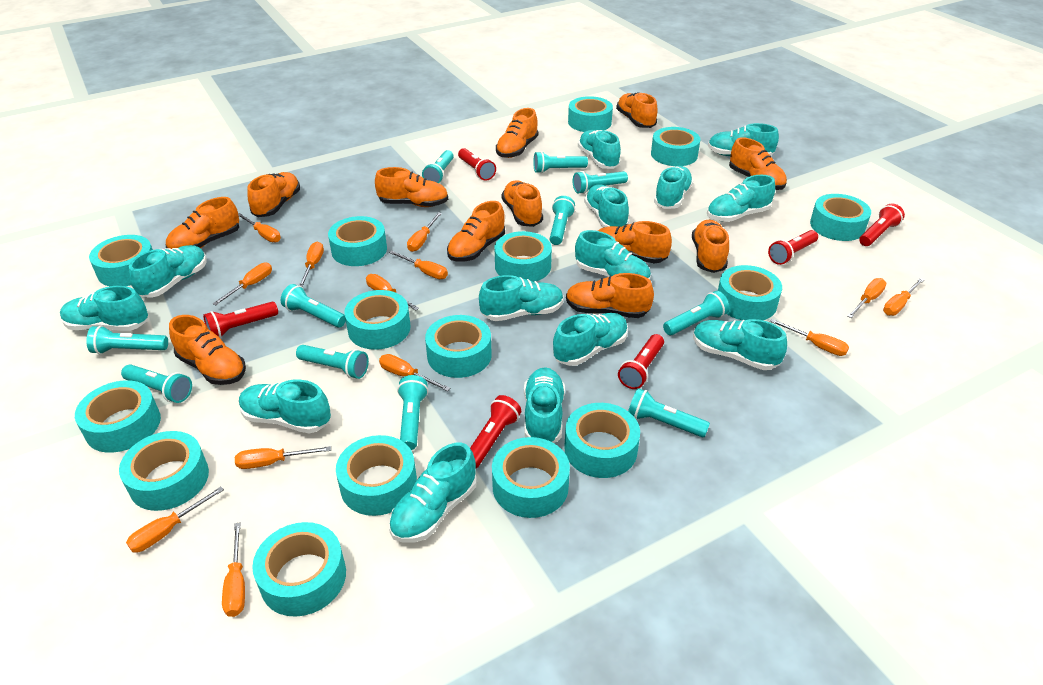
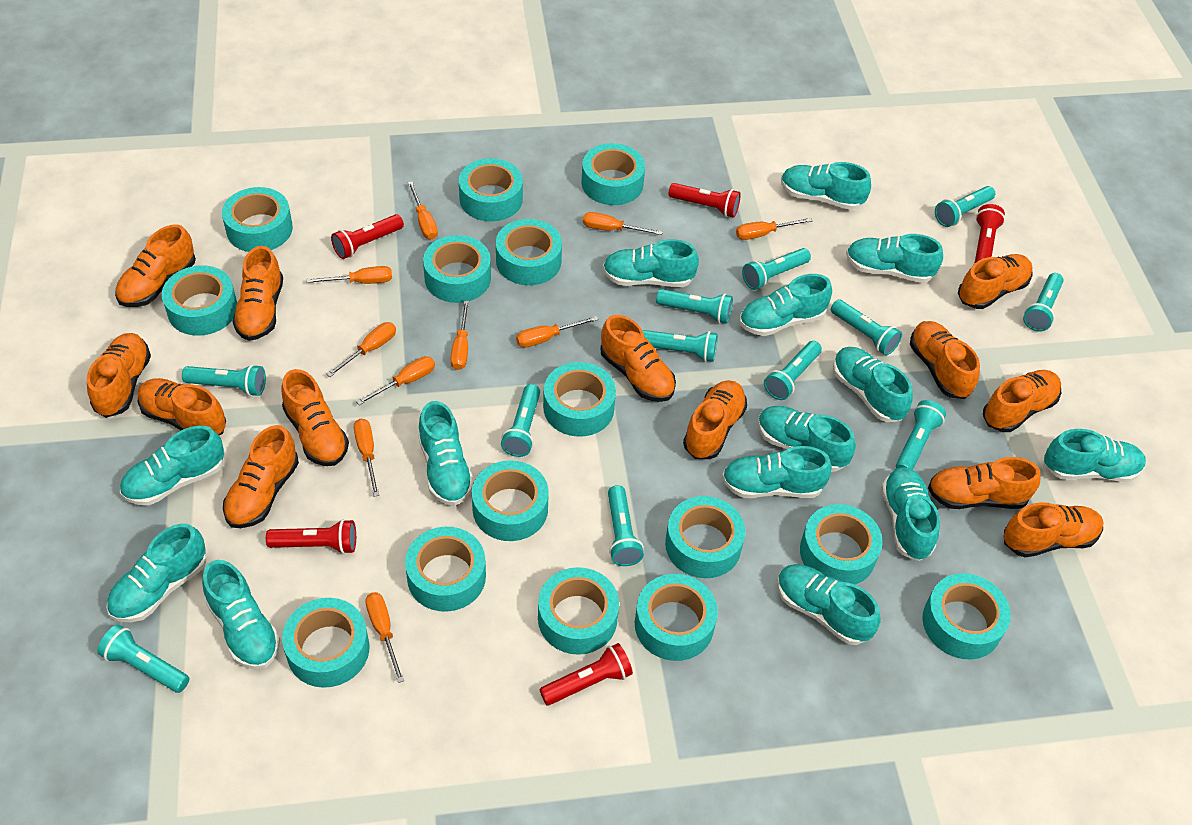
orange screwdriver: 13 -> 10
orange shoe: 12 -> 13
red flashlight: 6 -> 5
turquoise flashlight: 11 -> 12

